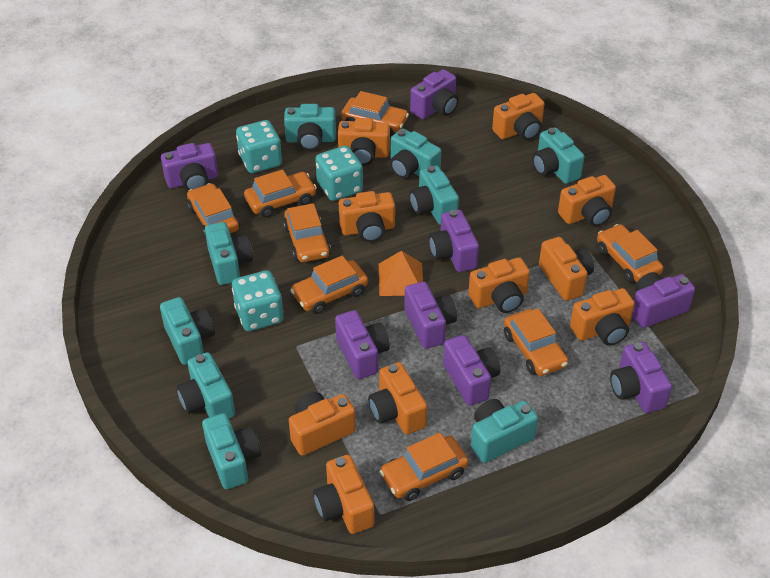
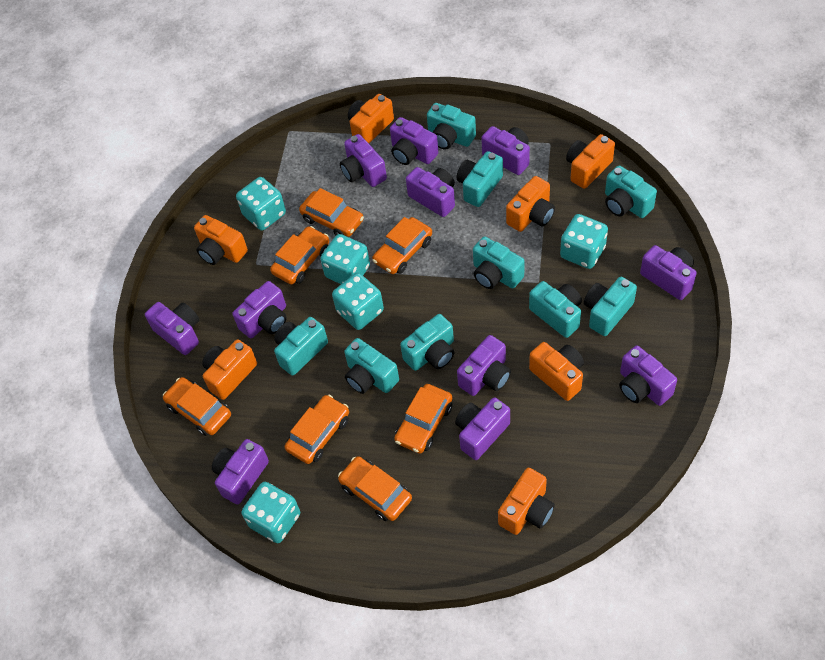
orange camera: 10 -> 7
orange car: 8 -> 7
orange pyramid: 1 -> 0
purple camera: 8 -> 11
turquoise dice: 3 -> 5

